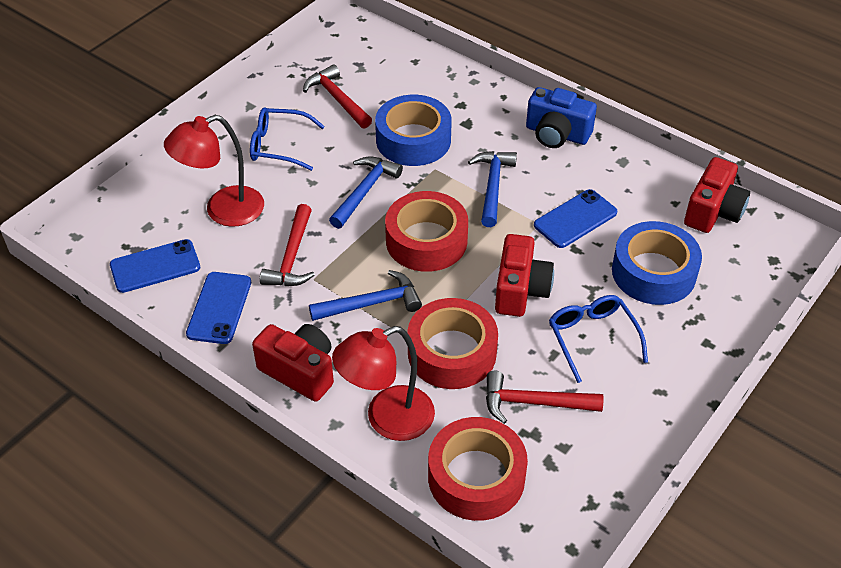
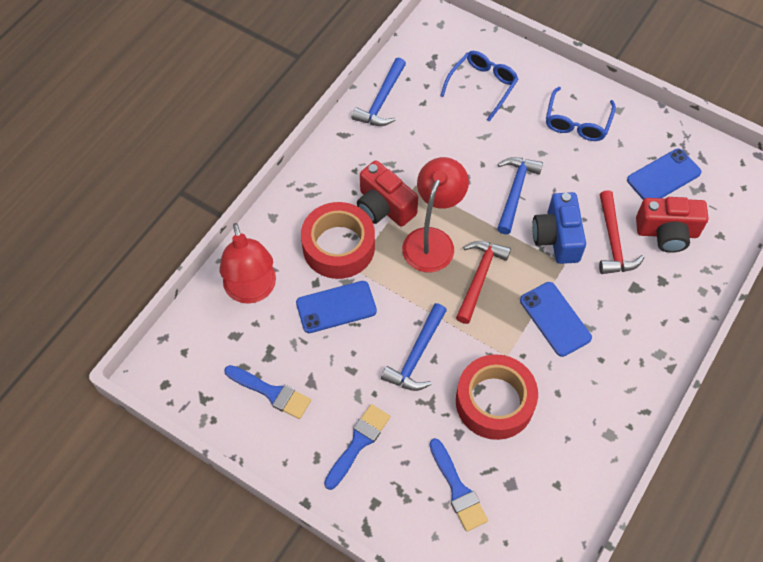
blue brush: 0 -> 3
blue tape: 2 -> 0
red camera: 3 -> 2
red hammer: 3 -> 2
red tape: 3 -> 2

